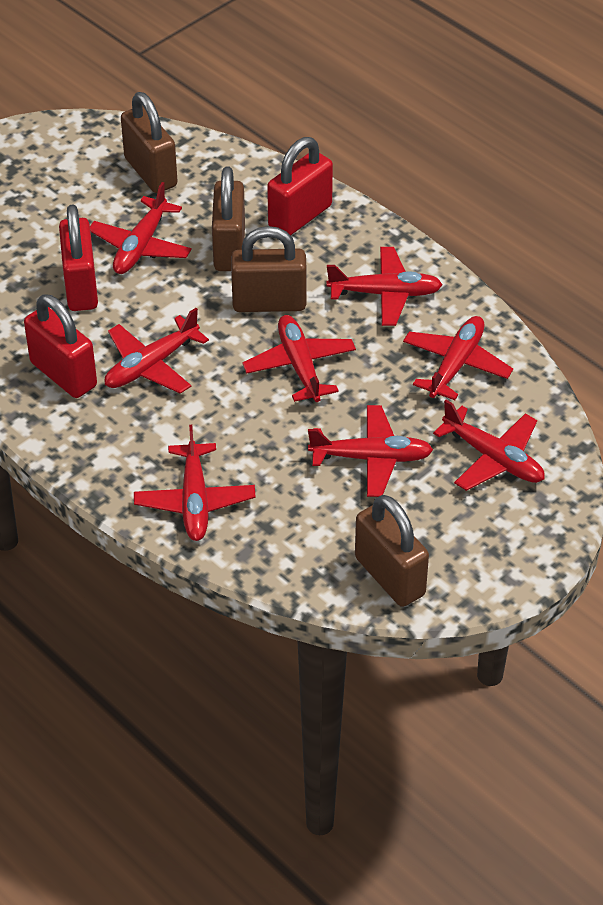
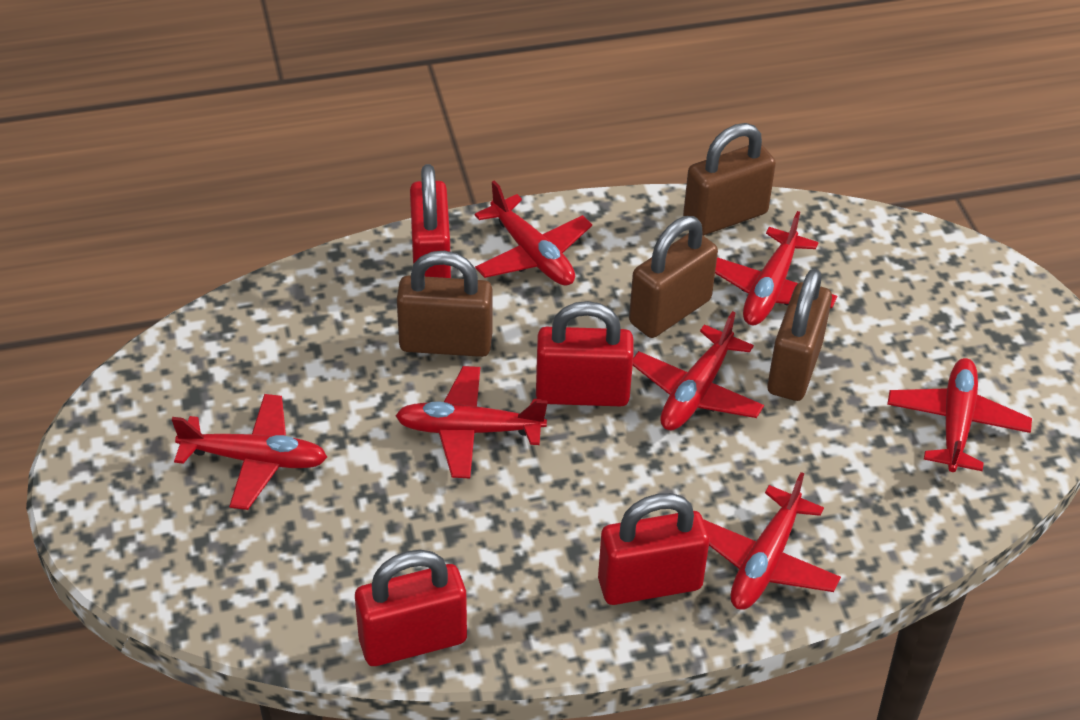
red padlock: 3 -> 4
red plane: 8 -> 7

